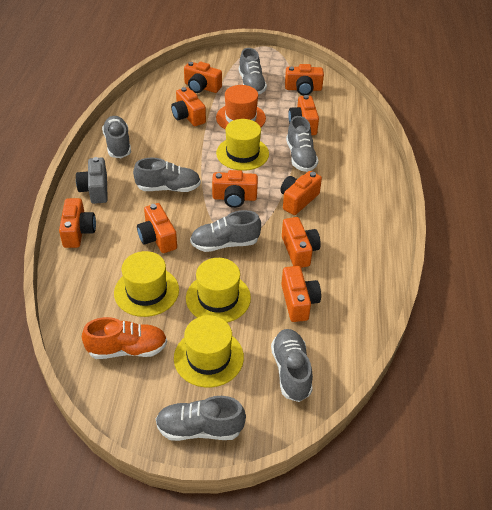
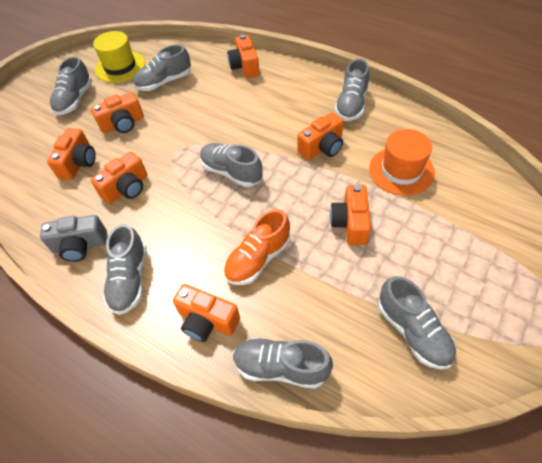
orange camera: 10 -> 7
yellow hat: 4 -> 1

